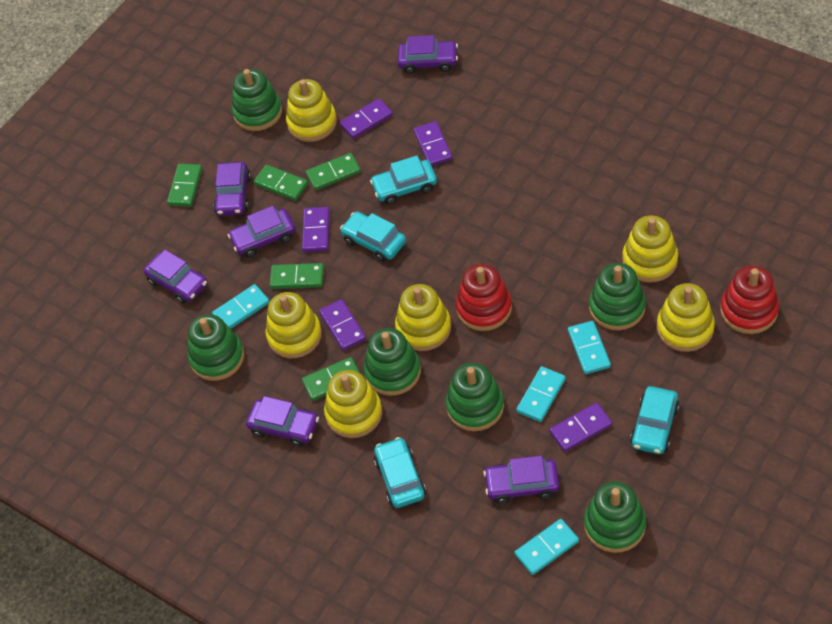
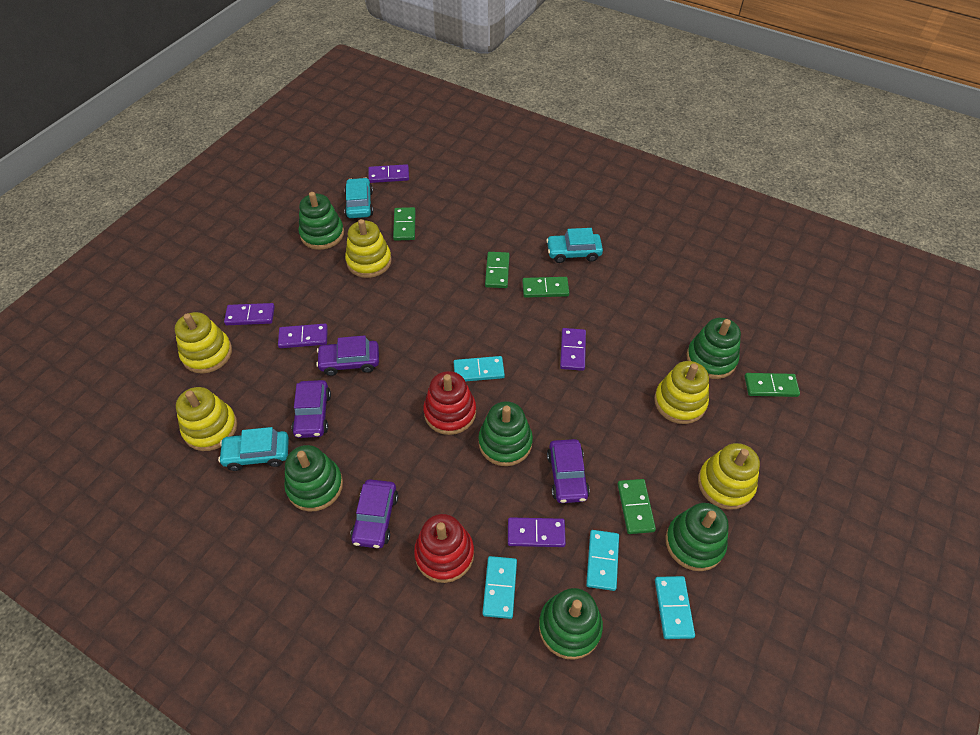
purple car: 6 -> 4
turquoise car: 4 -> 3
yellow stacking toy: 6 -> 5

